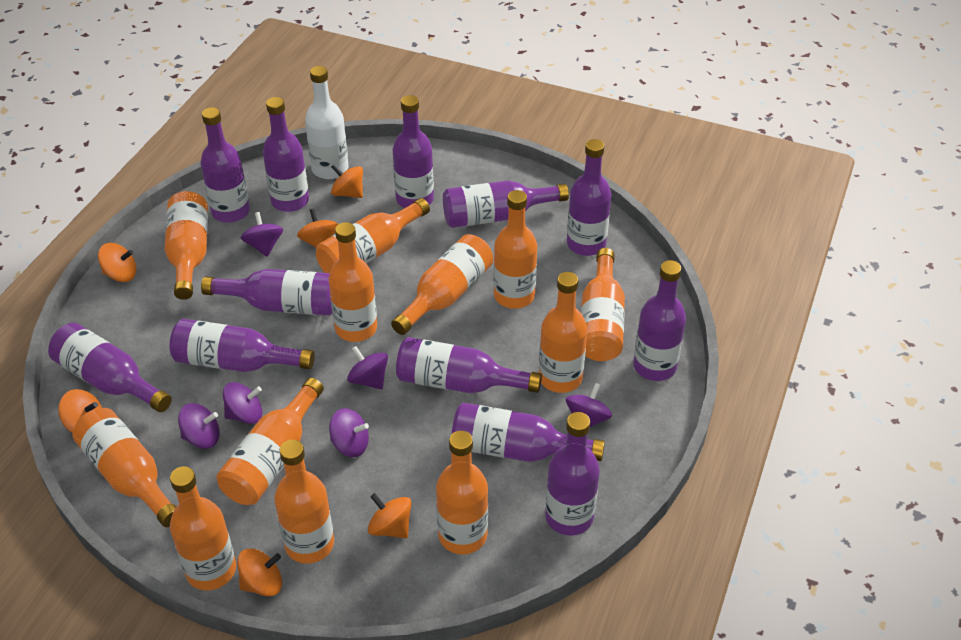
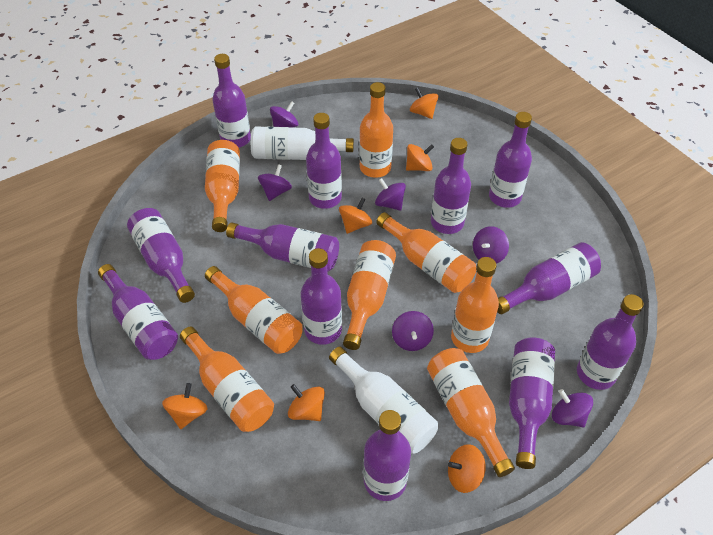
orange bottle: 12 -> 8
white bottle: 1 -> 2

